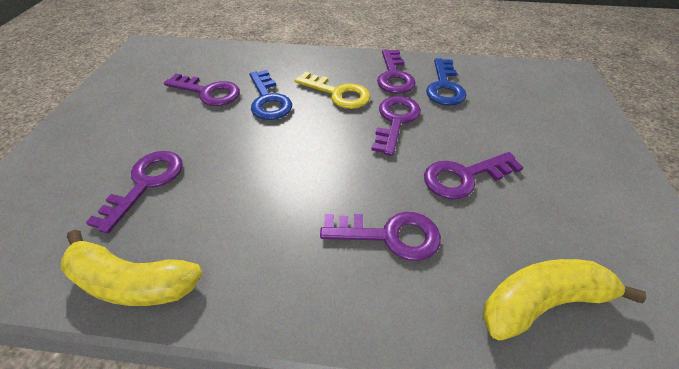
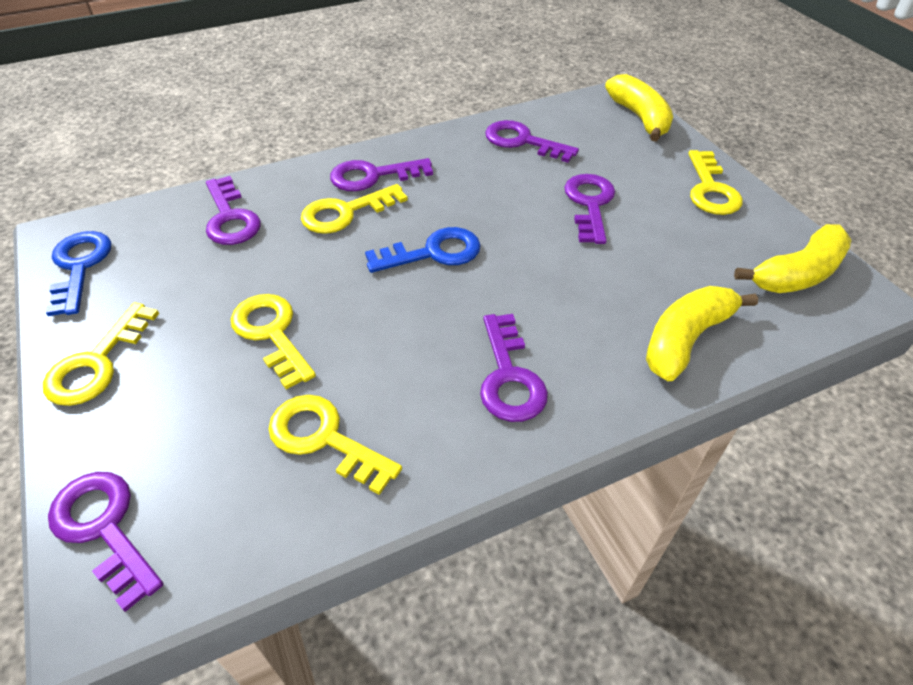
yellow banana: 2 -> 3
yellow key: 1 -> 5

